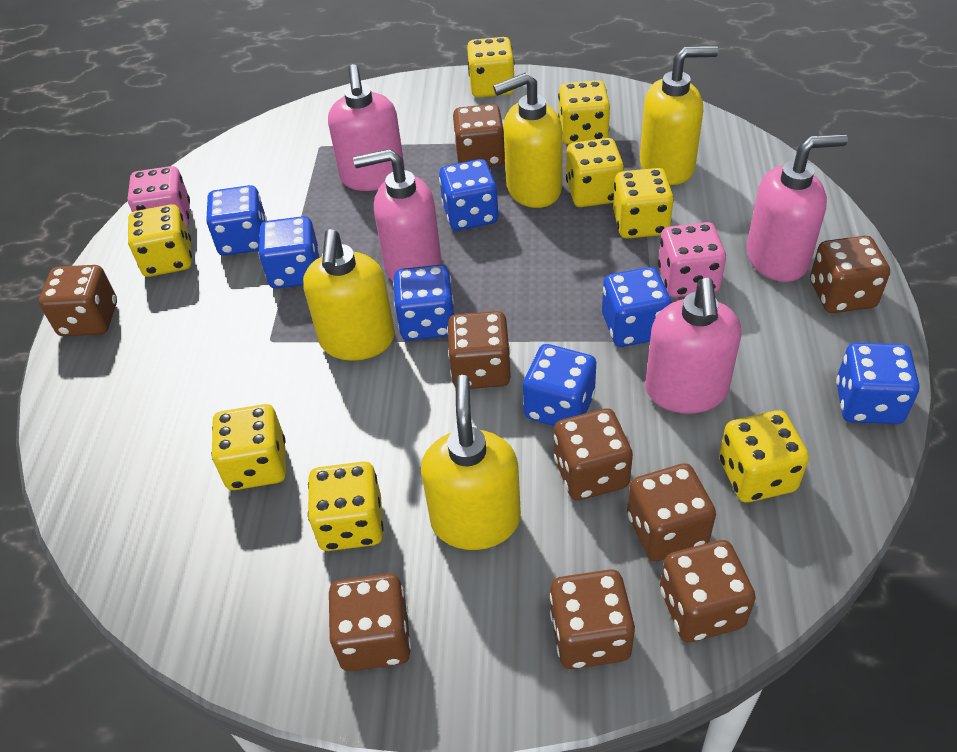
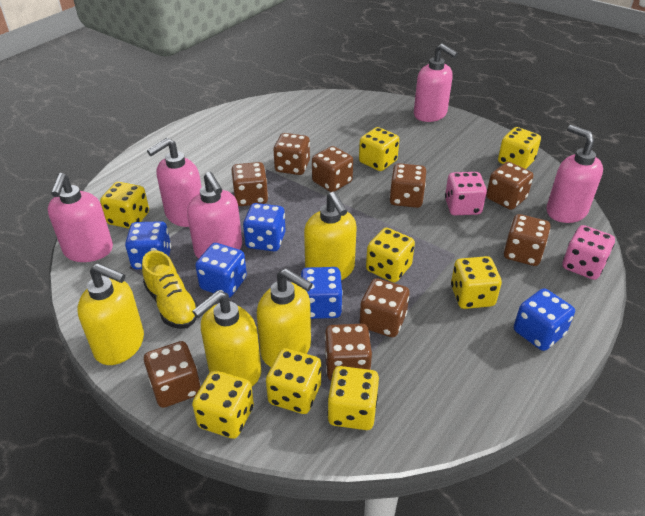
blue dice: 7 -> 5
pink soap dispenser: 4 -> 5
yellow shoe: 0 -> 1

